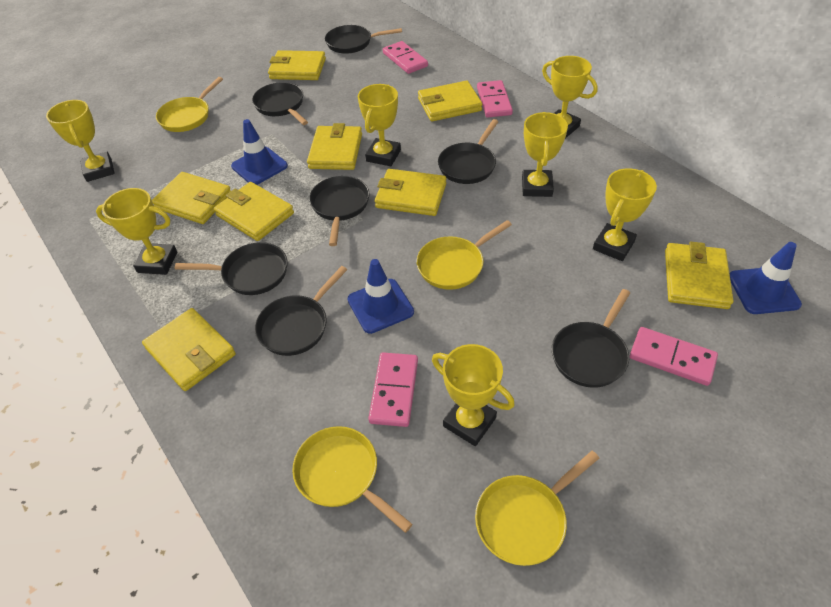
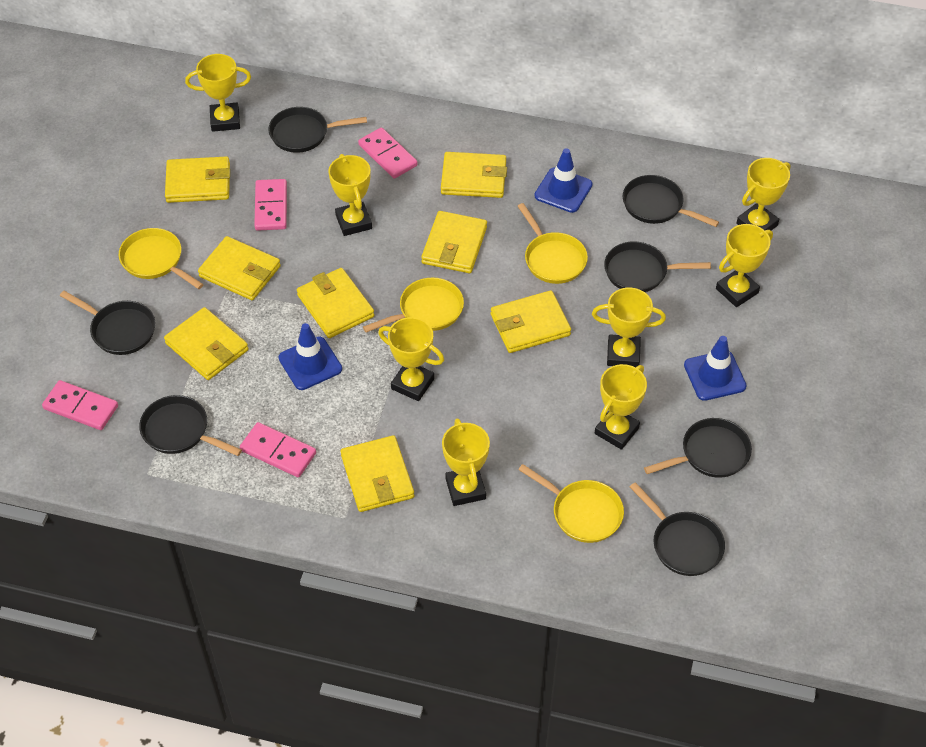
yellow trophy: 7 -> 8

